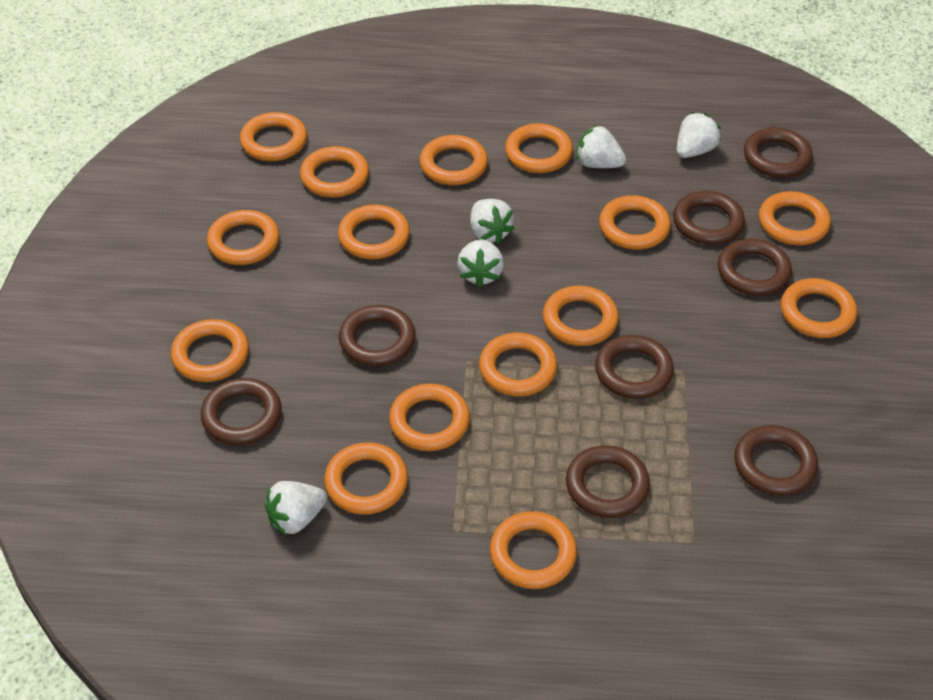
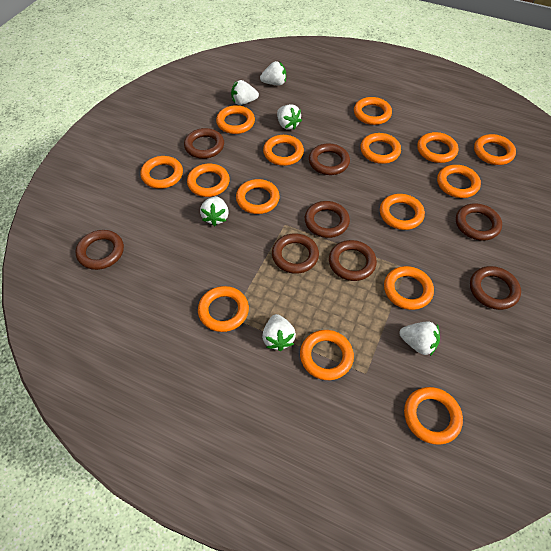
white strawberry: 5 -> 6

